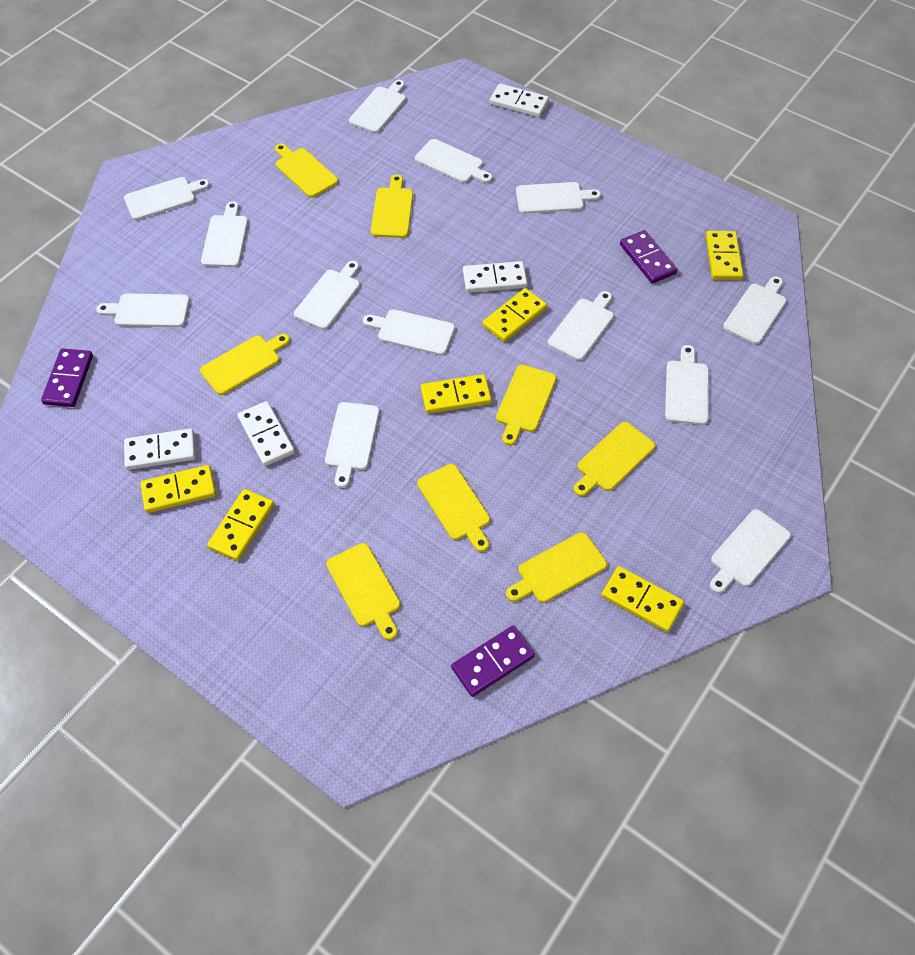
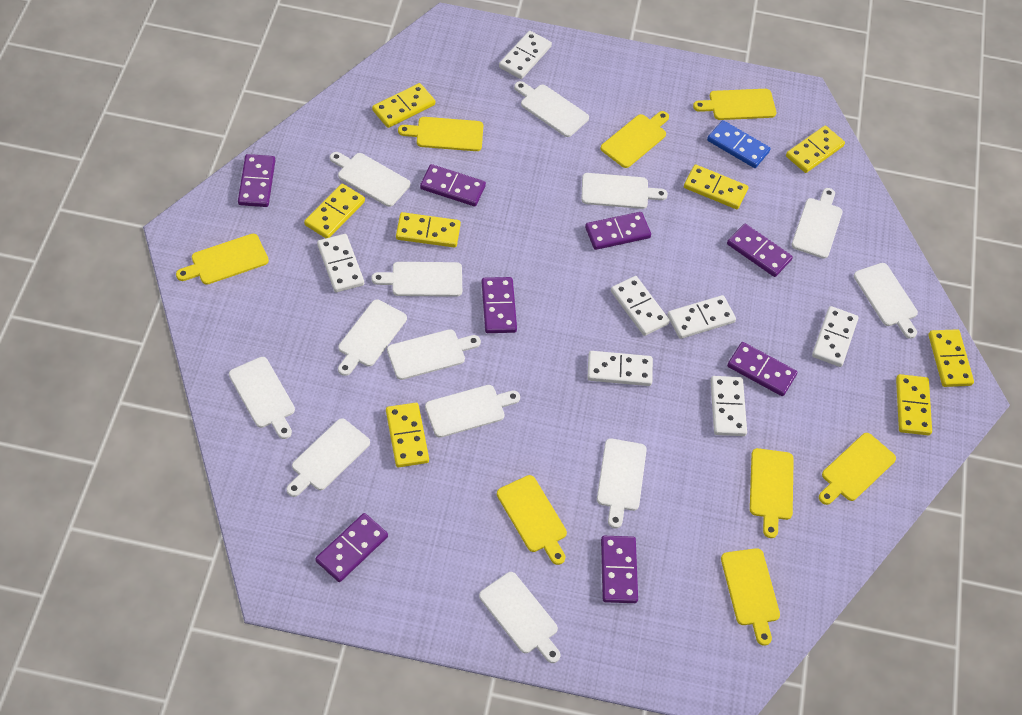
blue domino: 0 -> 1
purple domino: 3 -> 8
white domino: 4 -> 7
yellow domino: 6 -> 8

